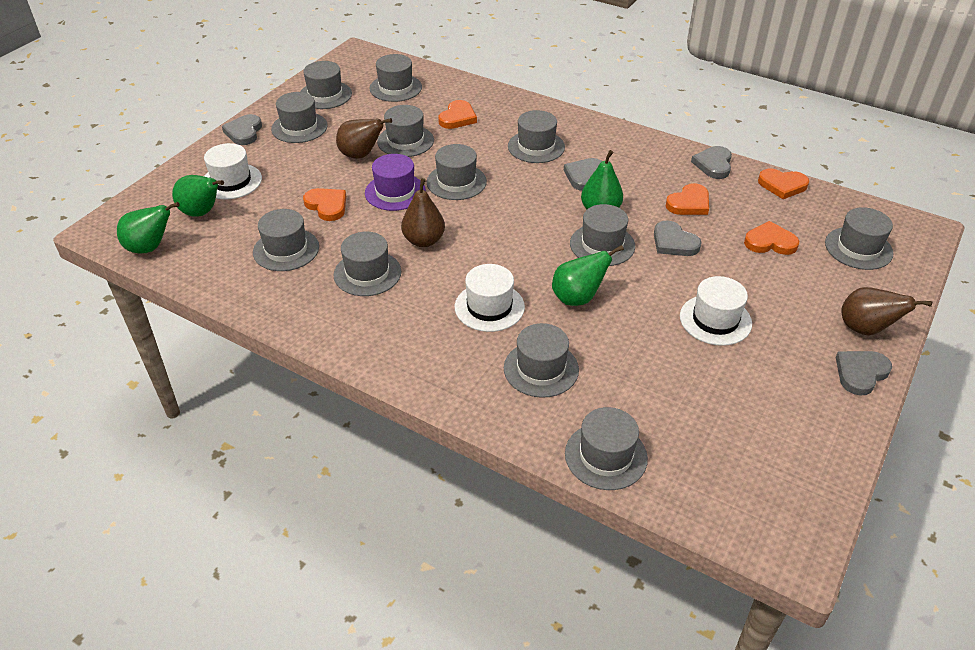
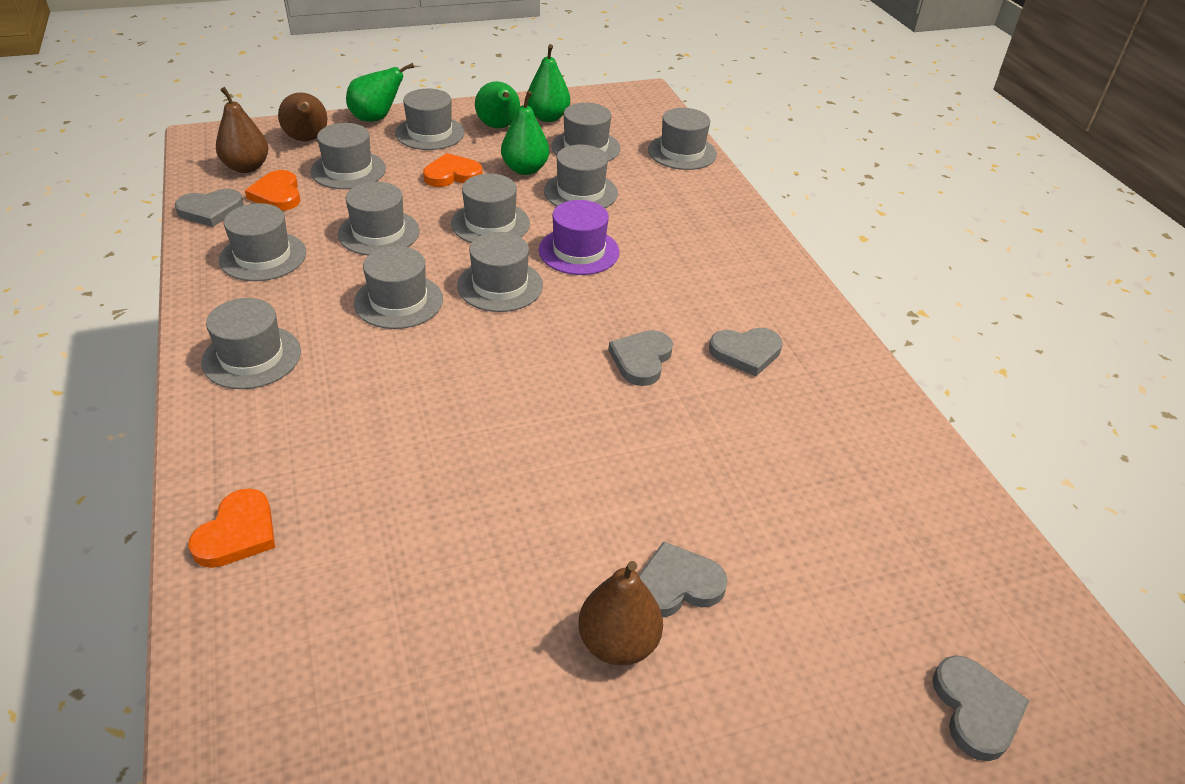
grey hat: 12 -> 11
orange heart: 5 -> 3
white hat: 3 -> 0

